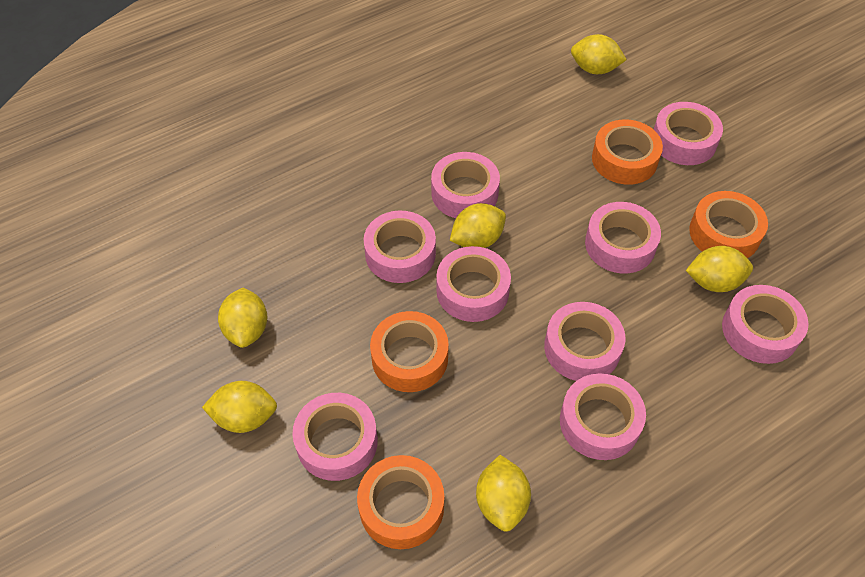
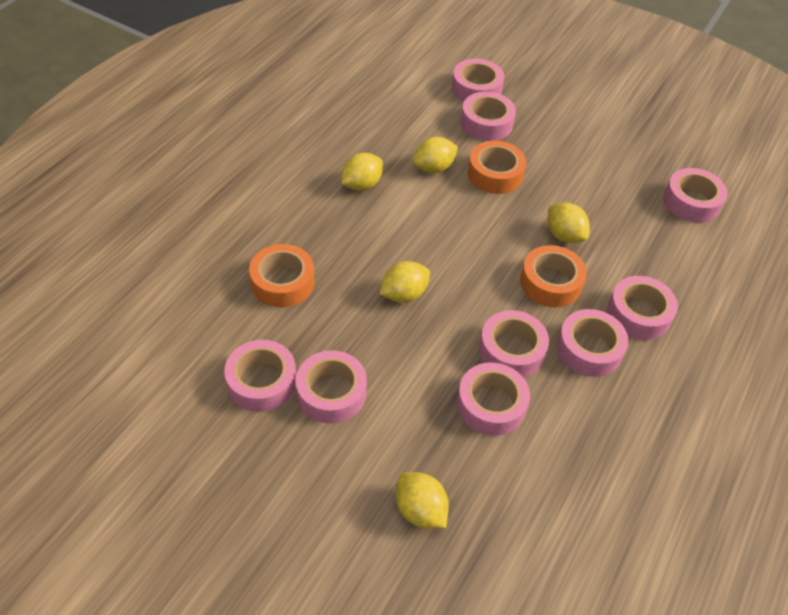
orange tape: 4 -> 3
yellow lemon: 6 -> 5

